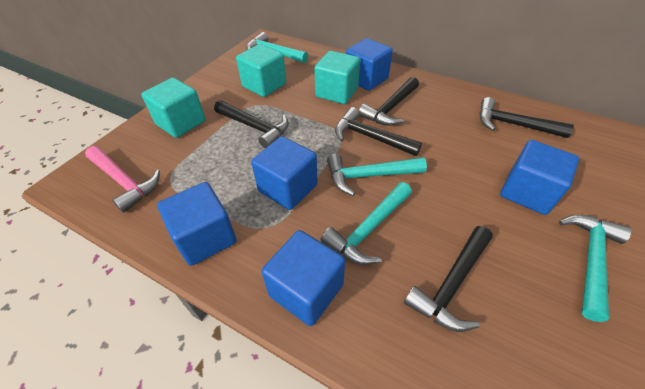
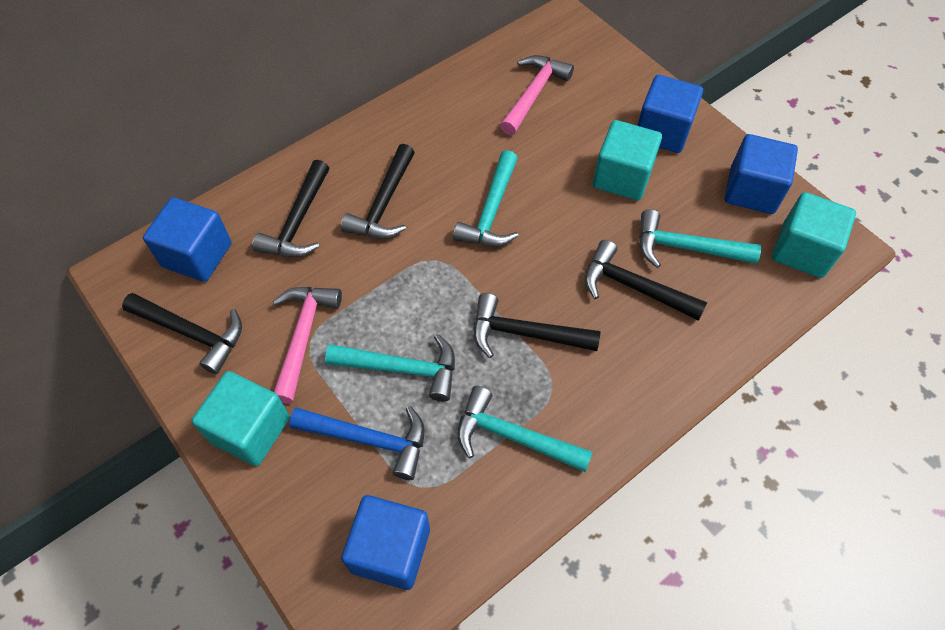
blue cube: 5 -> 4
blue hammer: 0 -> 1
pink hammer: 1 -> 2

